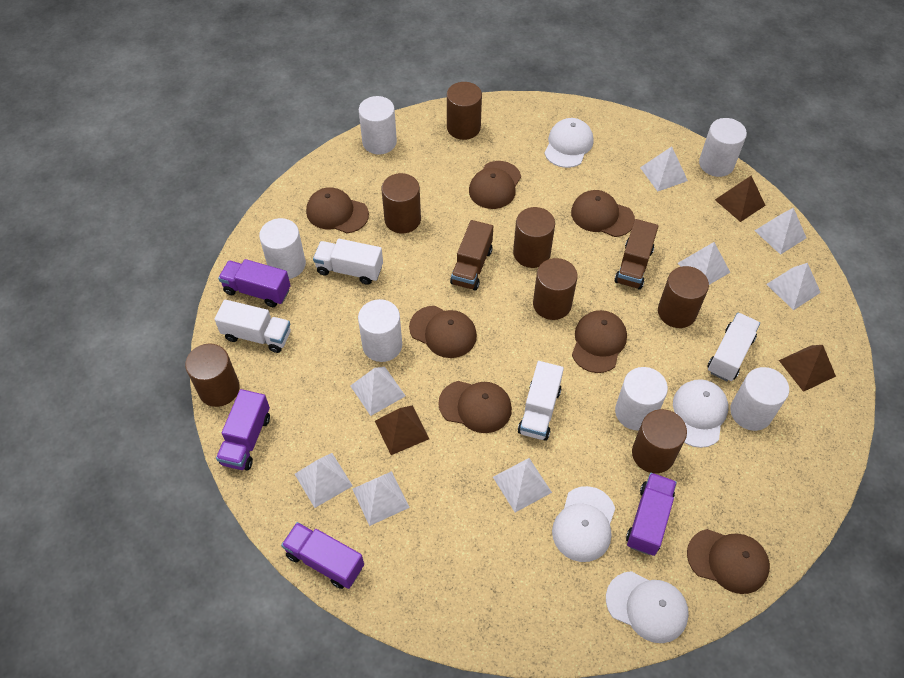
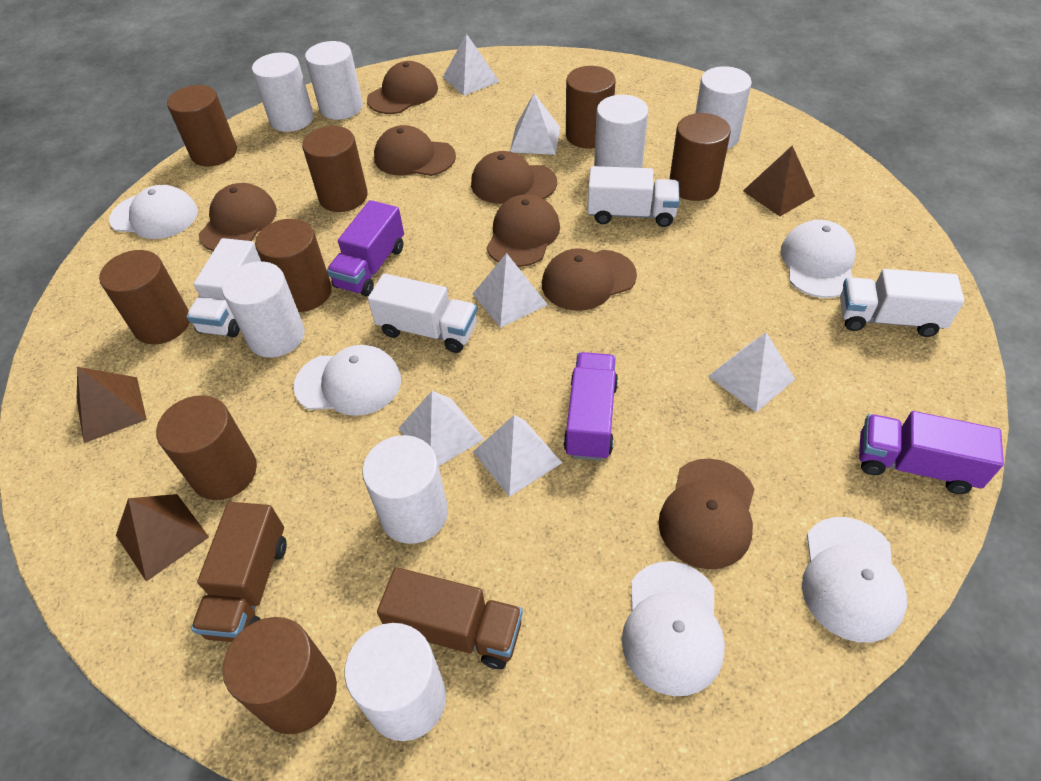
brown cylinder: 7 -> 8
purple truck: 4 -> 3
white cap: 4 -> 5
white cylinder: 6 -> 7
white pyramid: 8 -> 6

